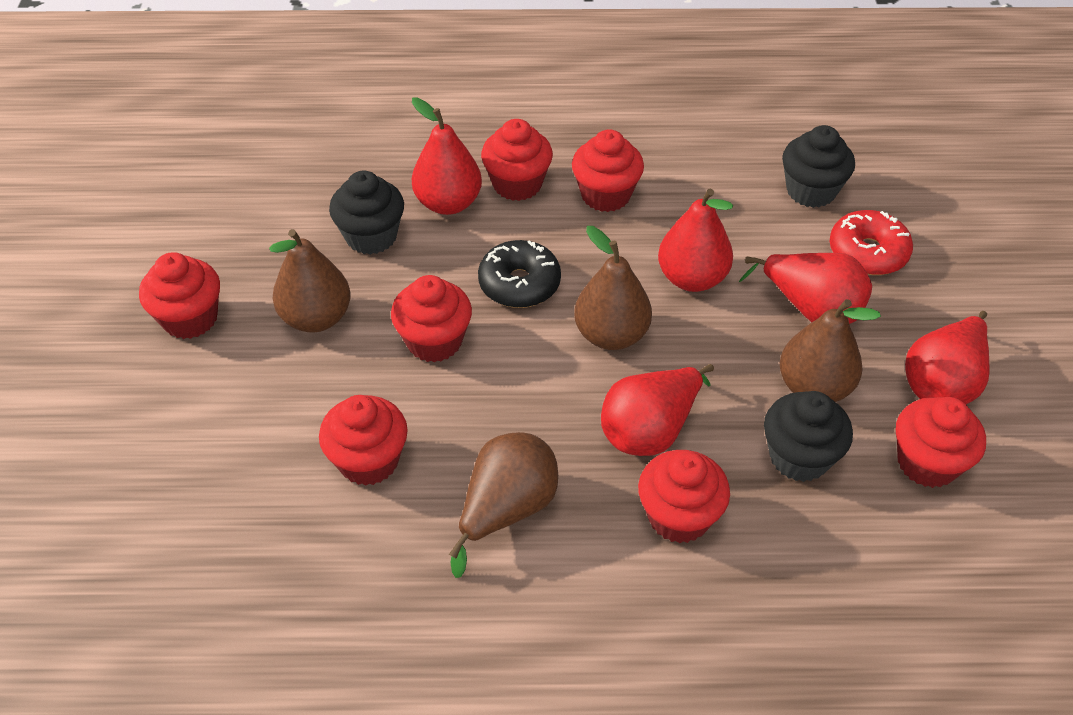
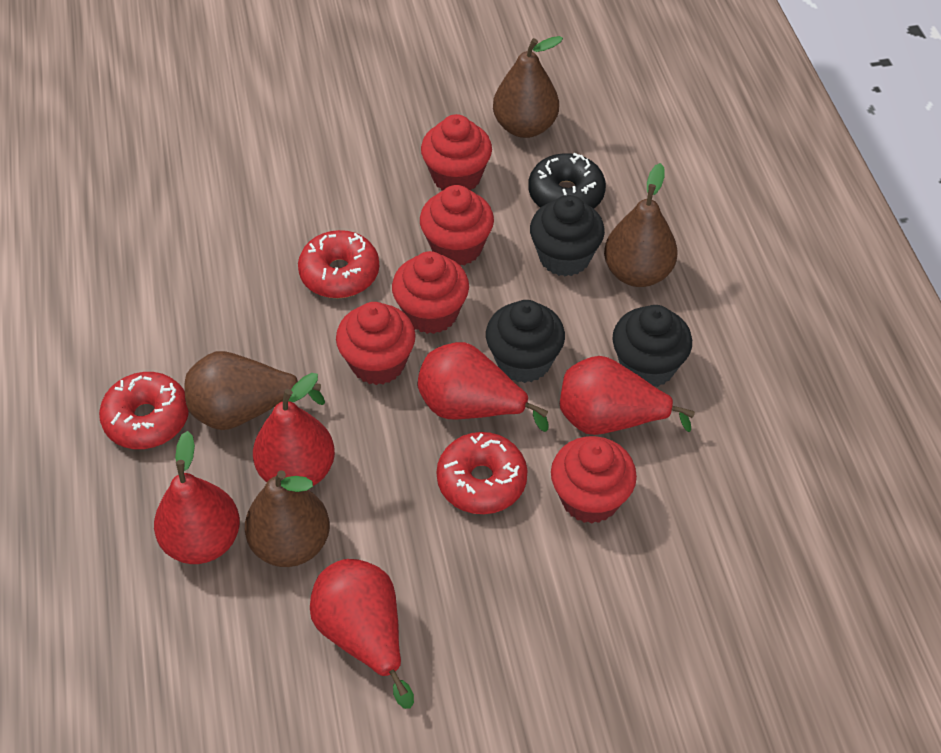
red cupcake: 7 -> 5
red donut: 1 -> 3

